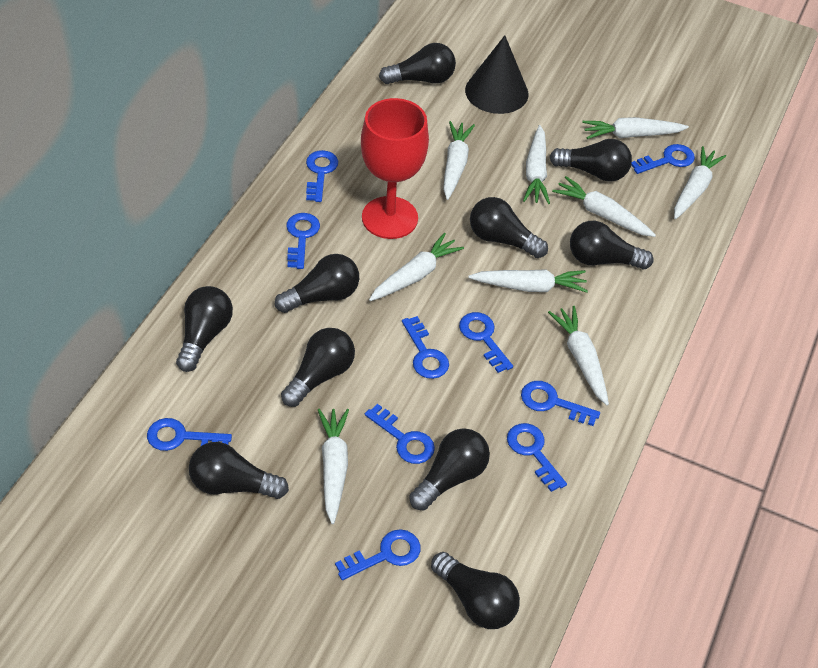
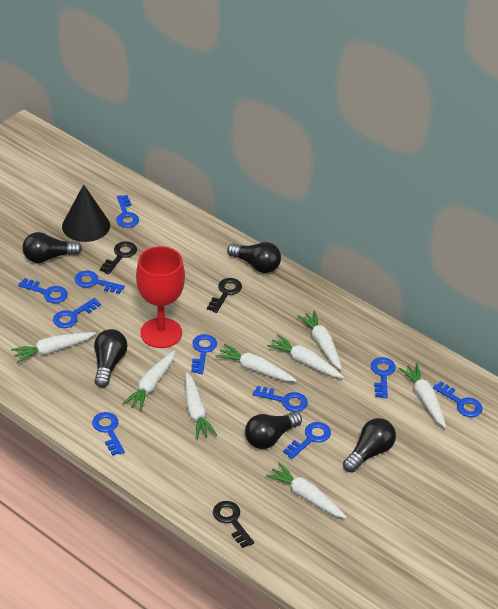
black key: 0 -> 3
black light bulb: 10 -> 5
white carrot: 9 -> 8

